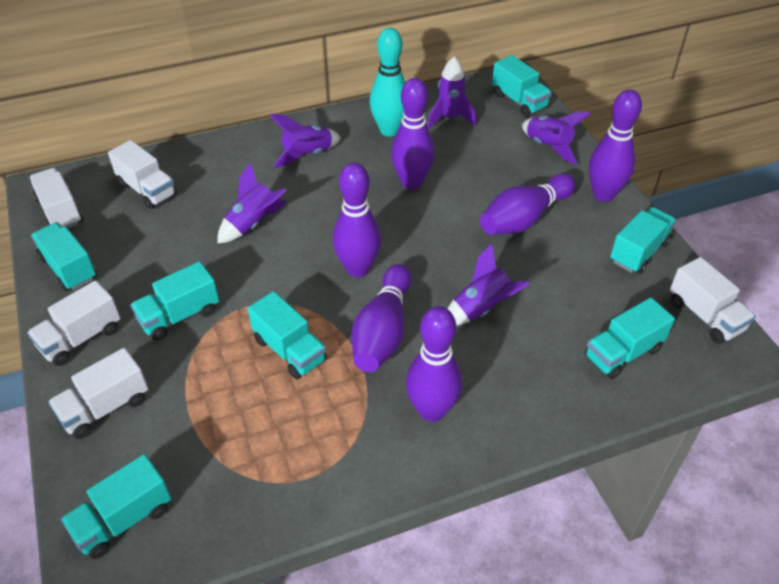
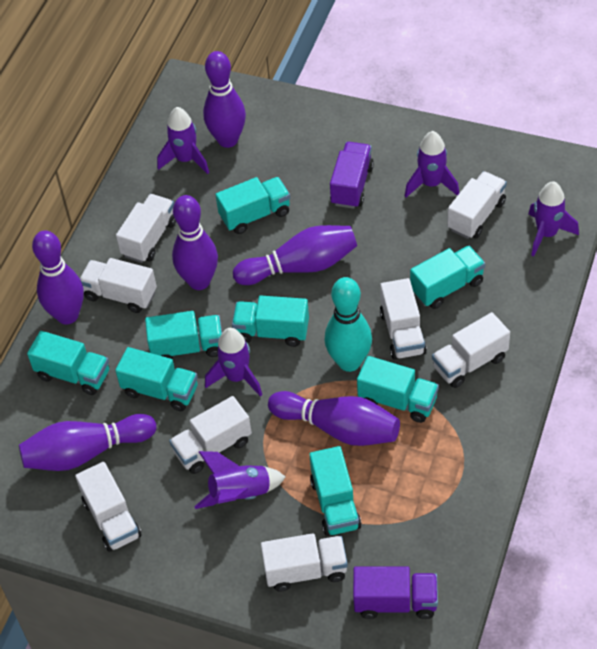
purple truck: 0 -> 2
turquoise truck: 7 -> 8
white truck: 5 -> 8

